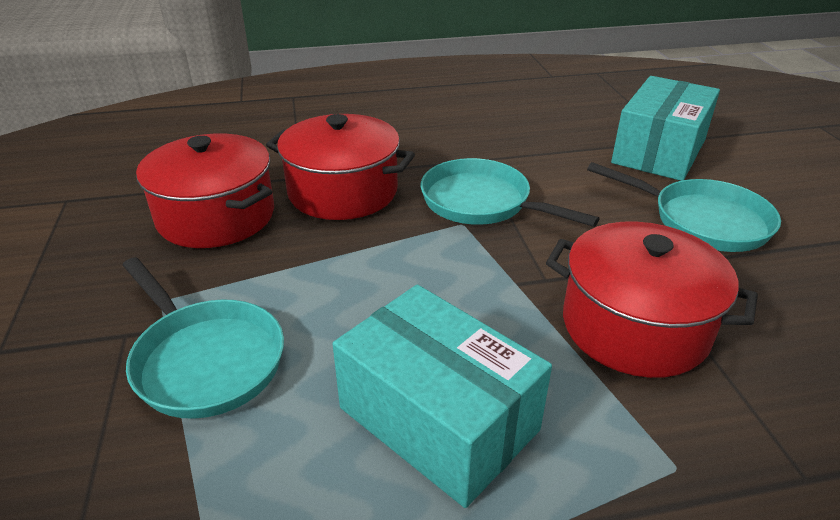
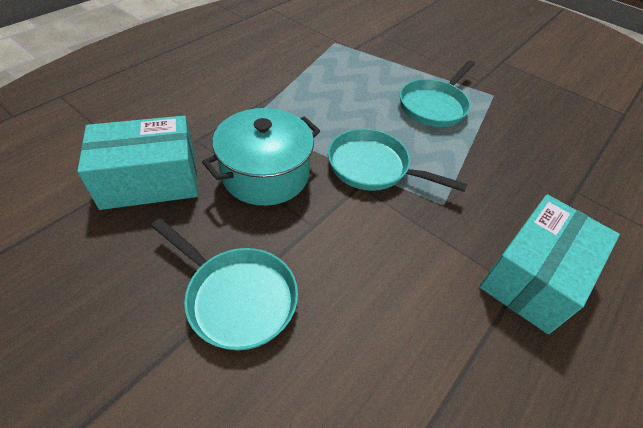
red pot: 3 -> 0
turquoise pot: 0 -> 1

